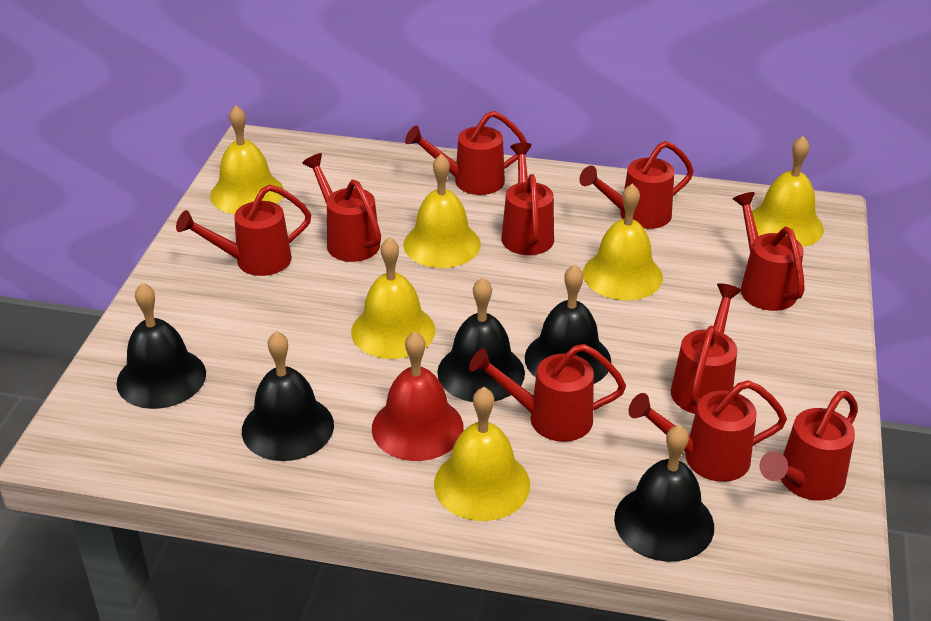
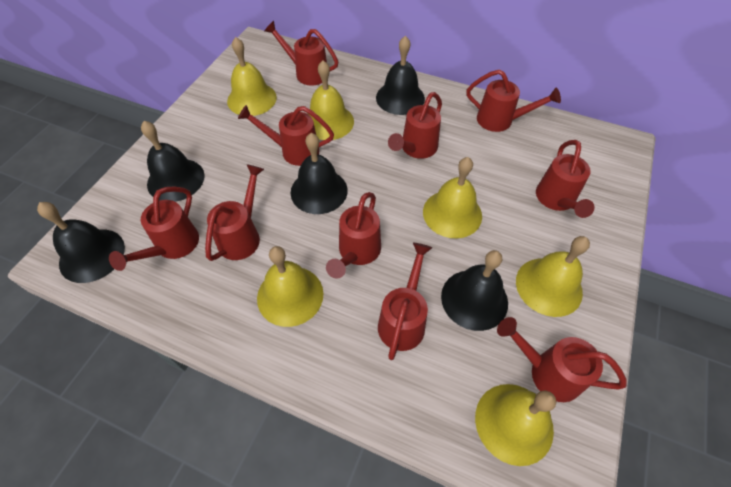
red bell: 1 -> 0

